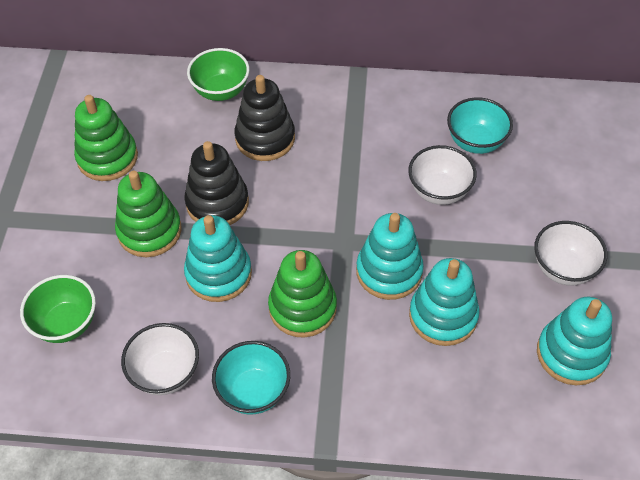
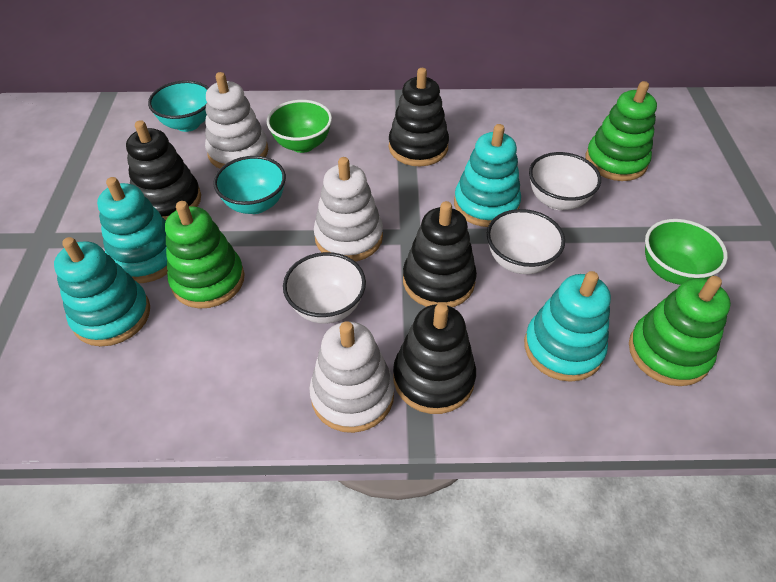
black stacking toy: 2 -> 4
white stacking toy: 0 -> 3

